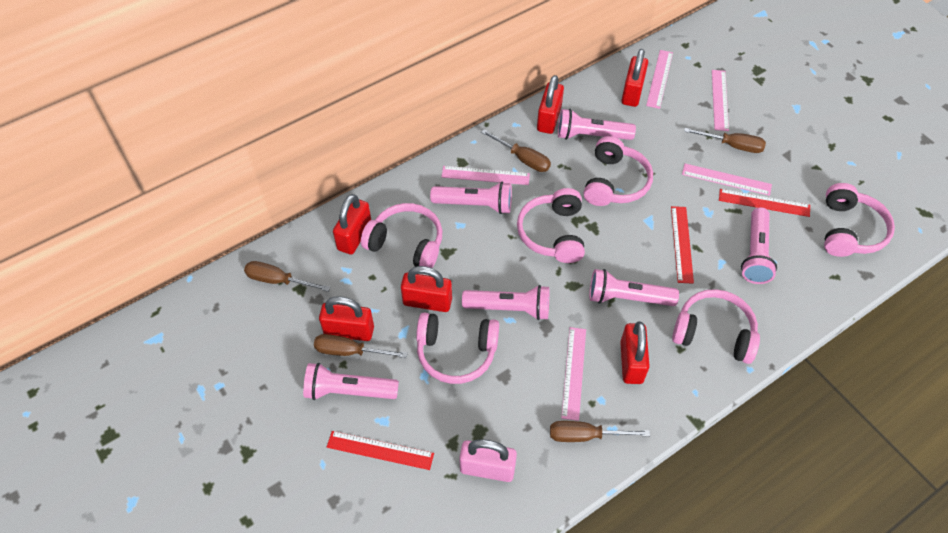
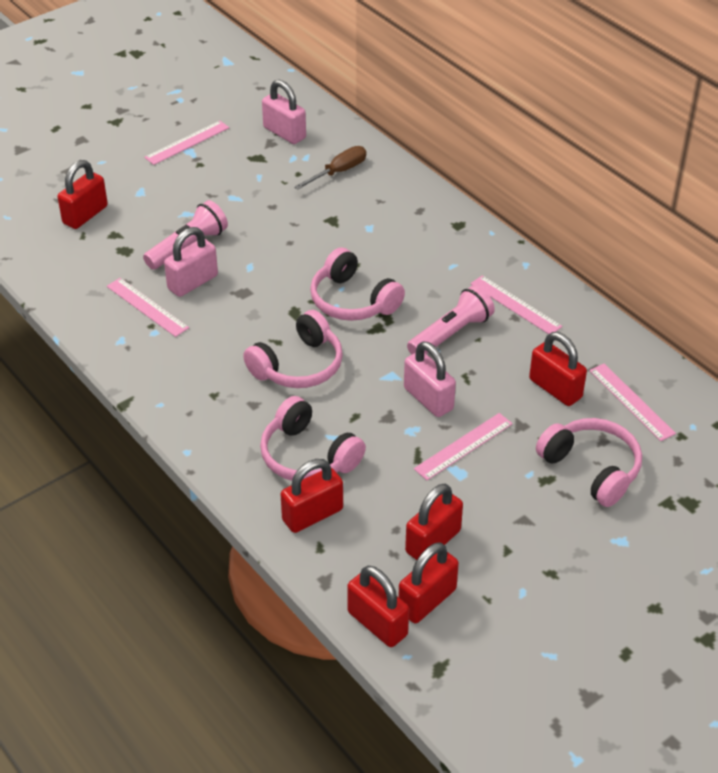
brown screwdriver: 5 -> 1
pink flashlight: 6 -> 2
pink headphones: 6 -> 4
pink padlock: 1 -> 3
red ruler: 3 -> 0

